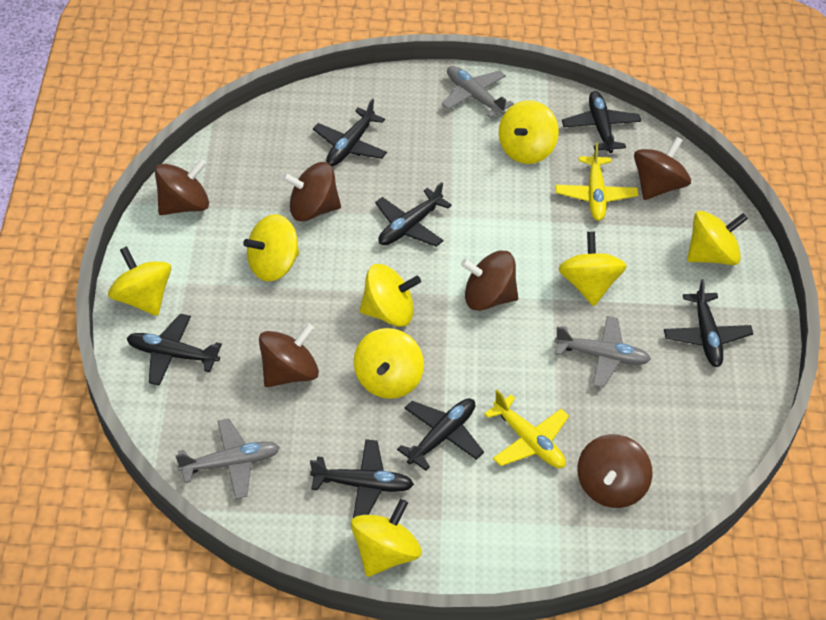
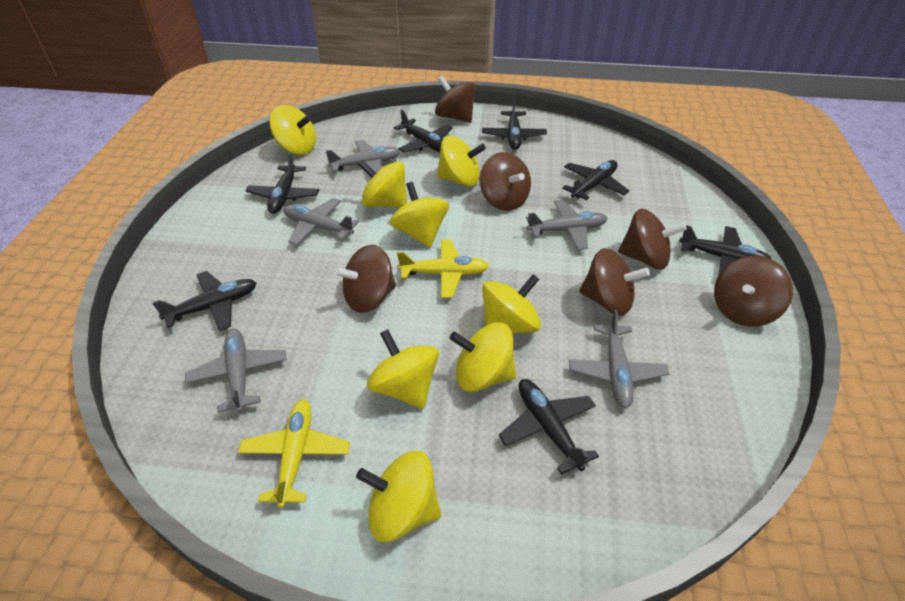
grey plane: 3 -> 5

